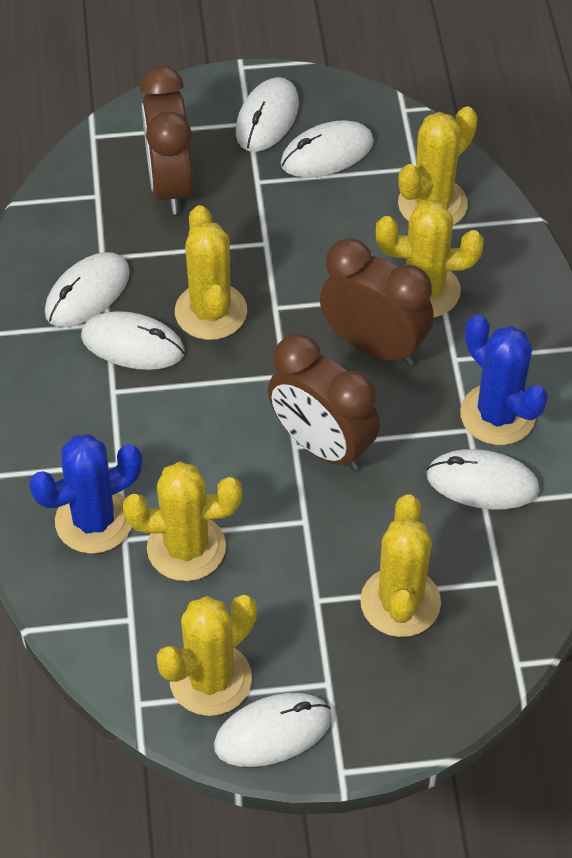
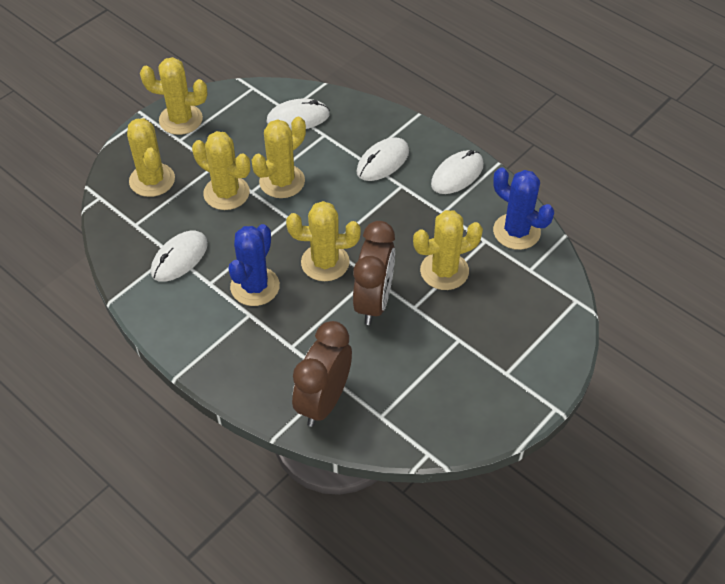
brown clock: 3 -> 2
white mouse: 6 -> 4

